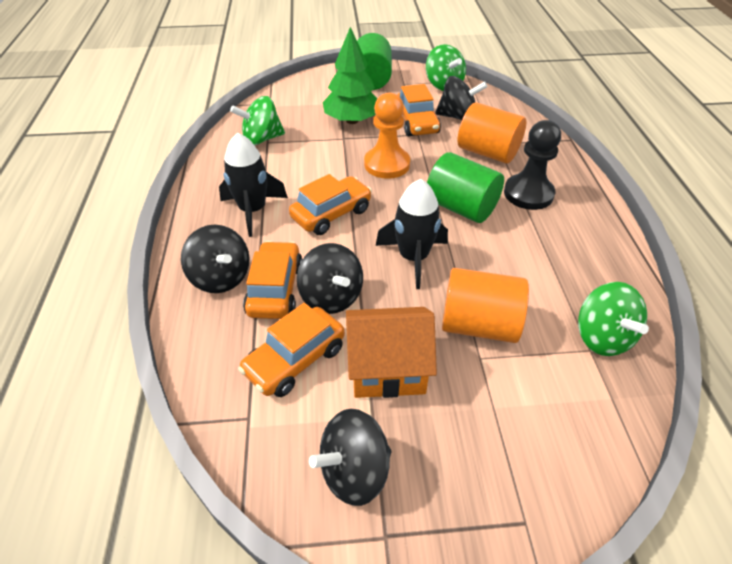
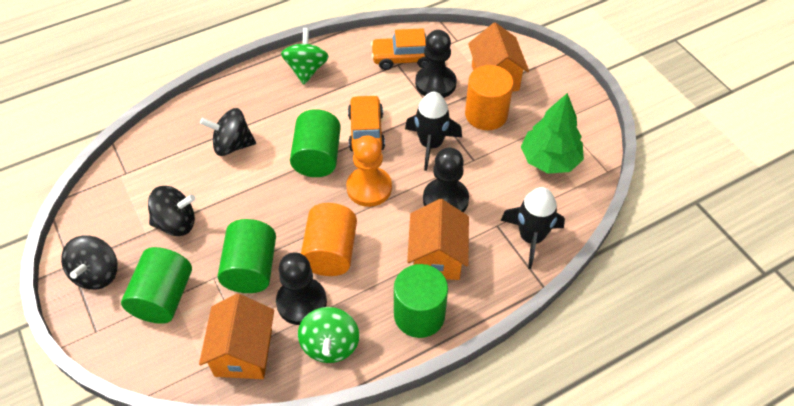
black pawn: 1 -> 3
black spinning top: 4 -> 3
green cylinder: 2 -> 4
green spinning top: 3 -> 2
orange car: 4 -> 2
orange house: 1 -> 3

